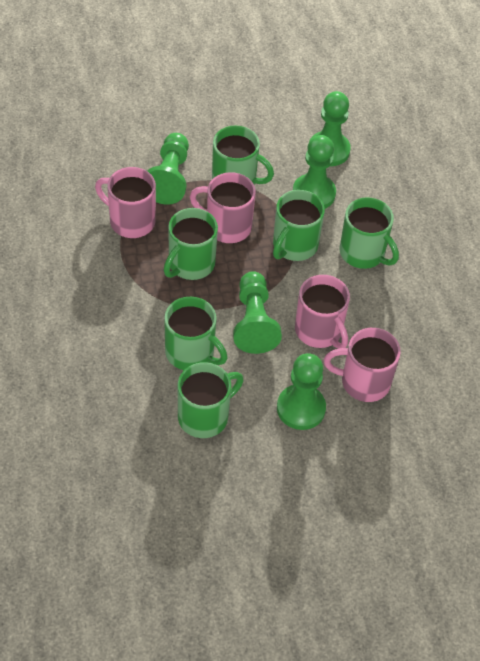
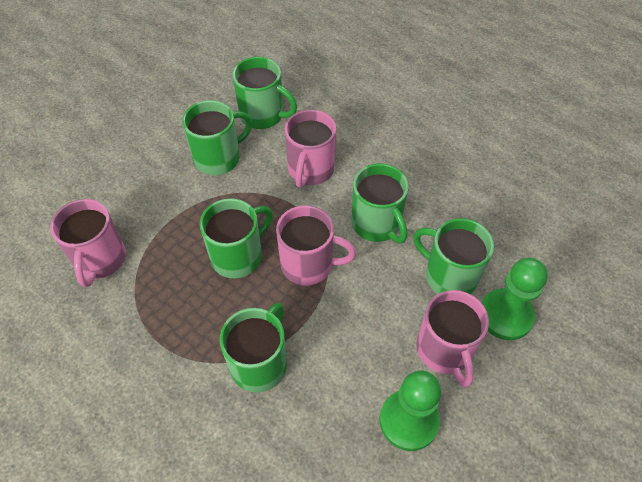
green pawn: 5 -> 2

